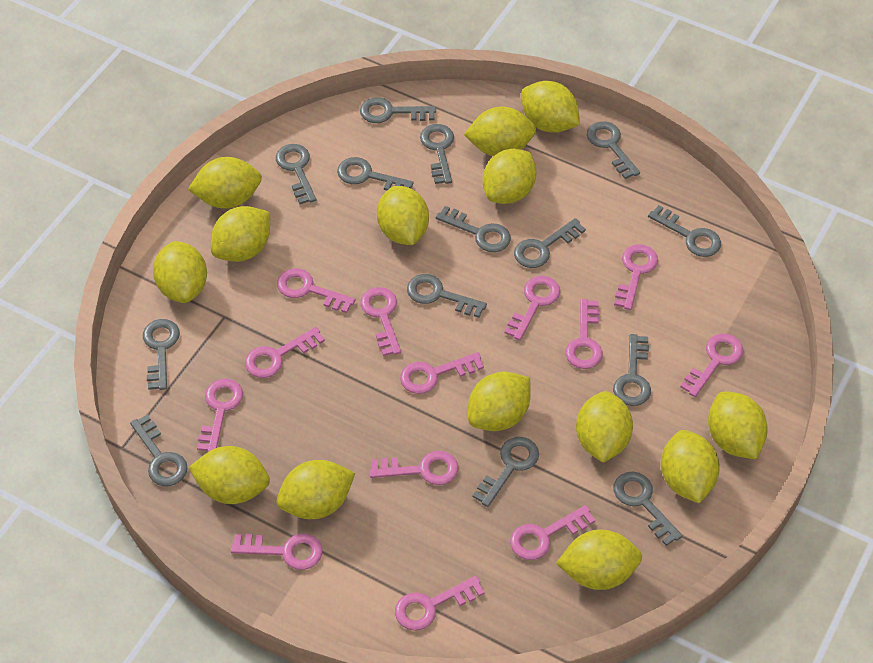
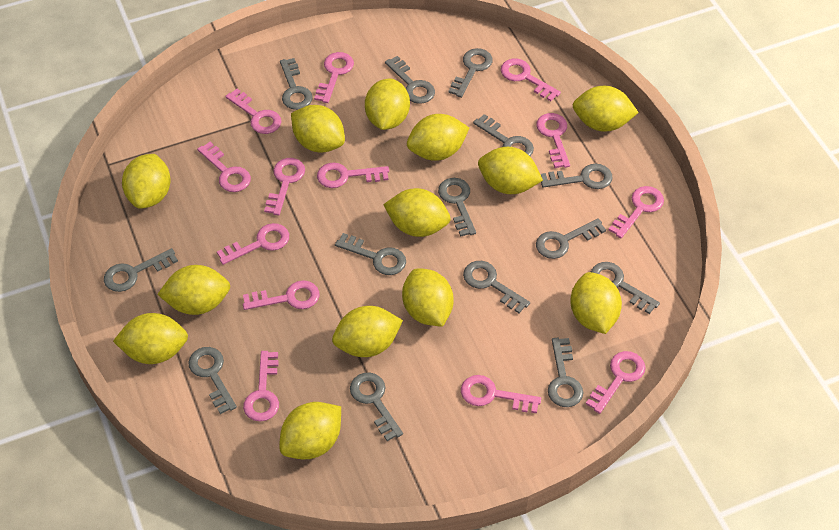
yellow lemon: 14 -> 13

